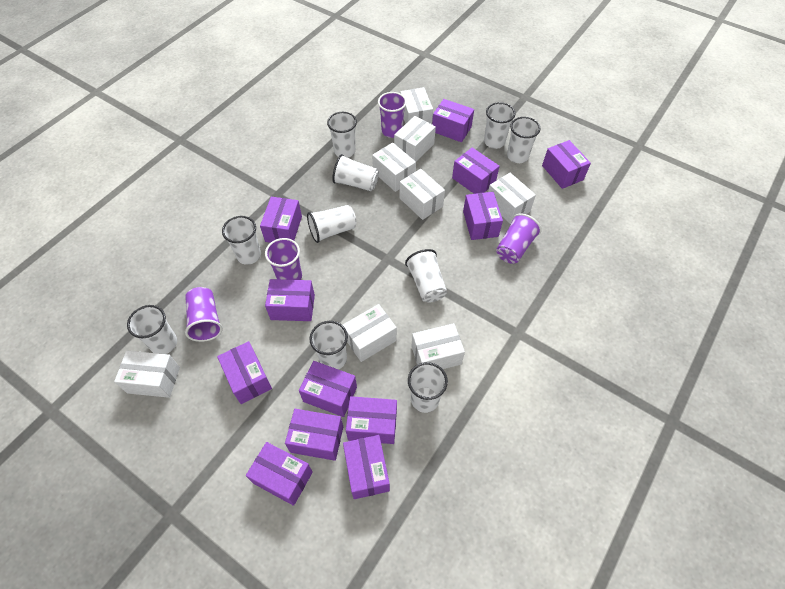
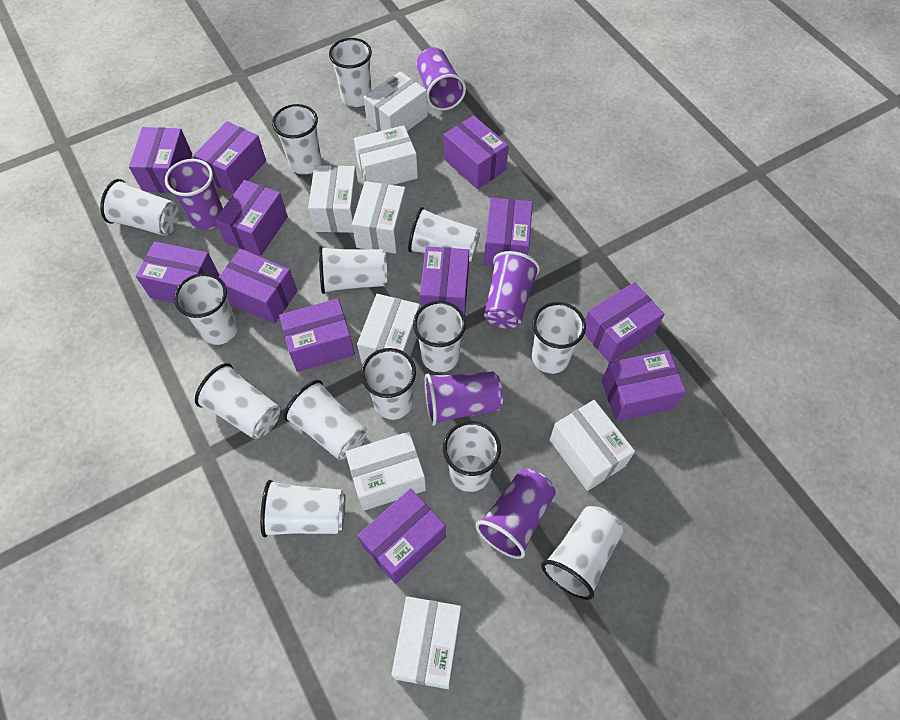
purple cup: 4 -> 5
white cup: 10 -> 14

